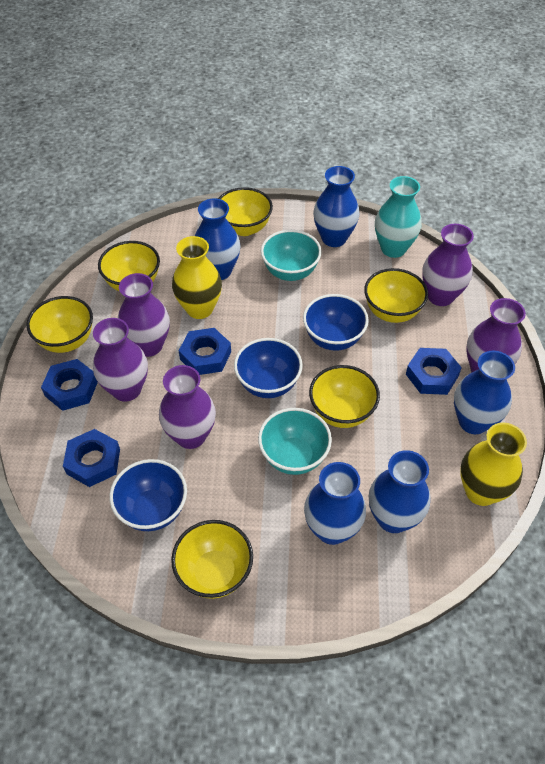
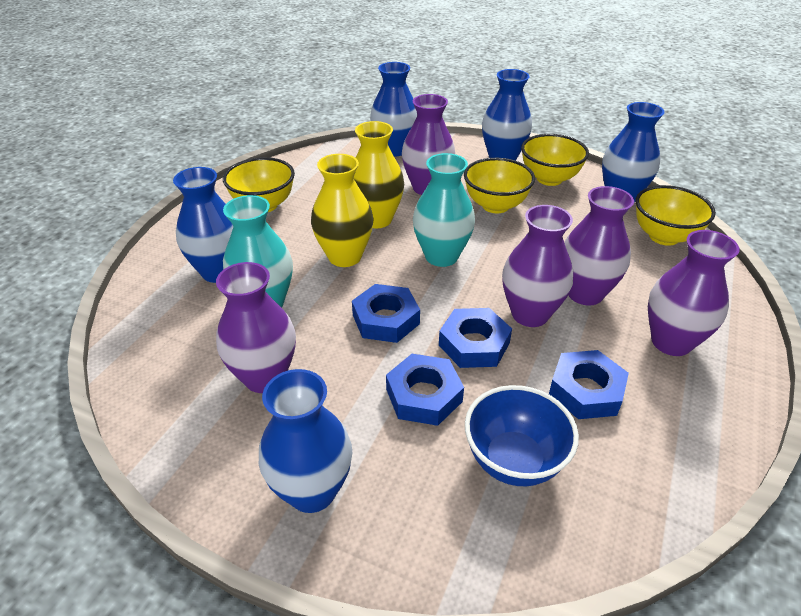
blue bowl: 3 -> 1
turquoise bowl: 2 -> 0
turquoise vase: 1 -> 2
yellow bowl: 6 -> 4

